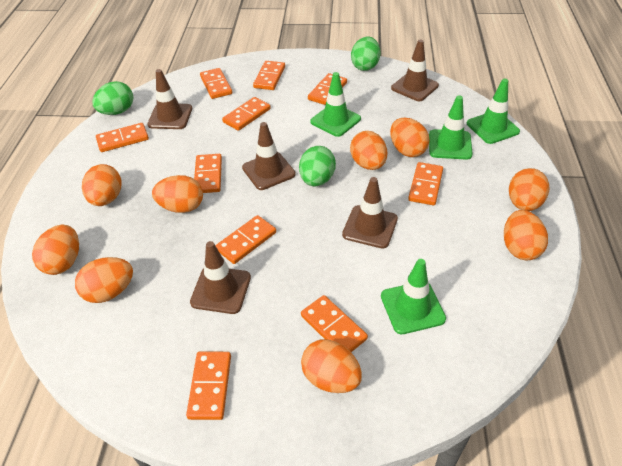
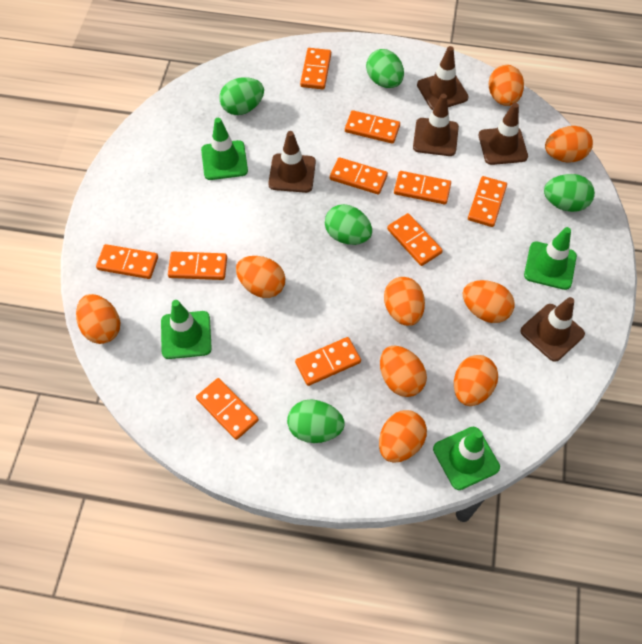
green egg: 3 -> 5

